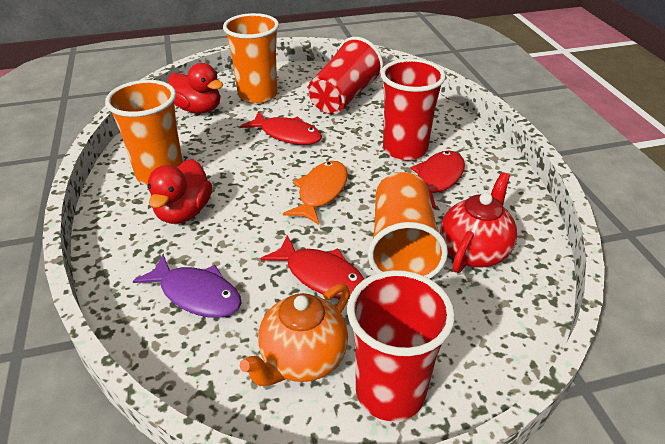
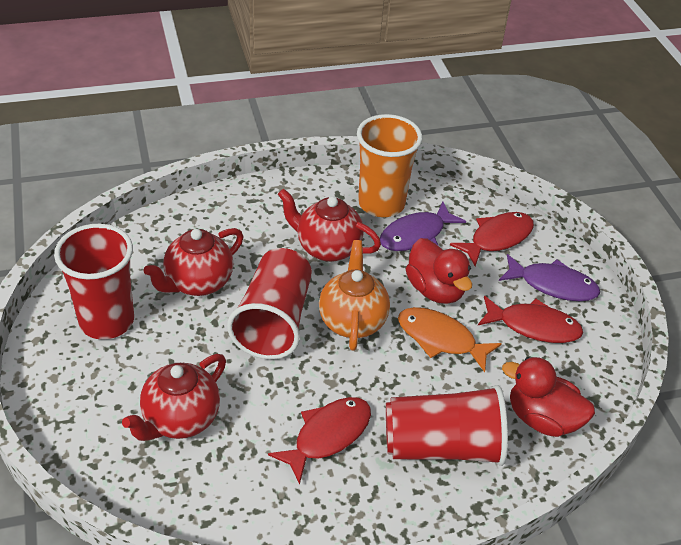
orange cup: 3 -> 1
purple fish: 1 -> 2
red teapot: 1 -> 3

